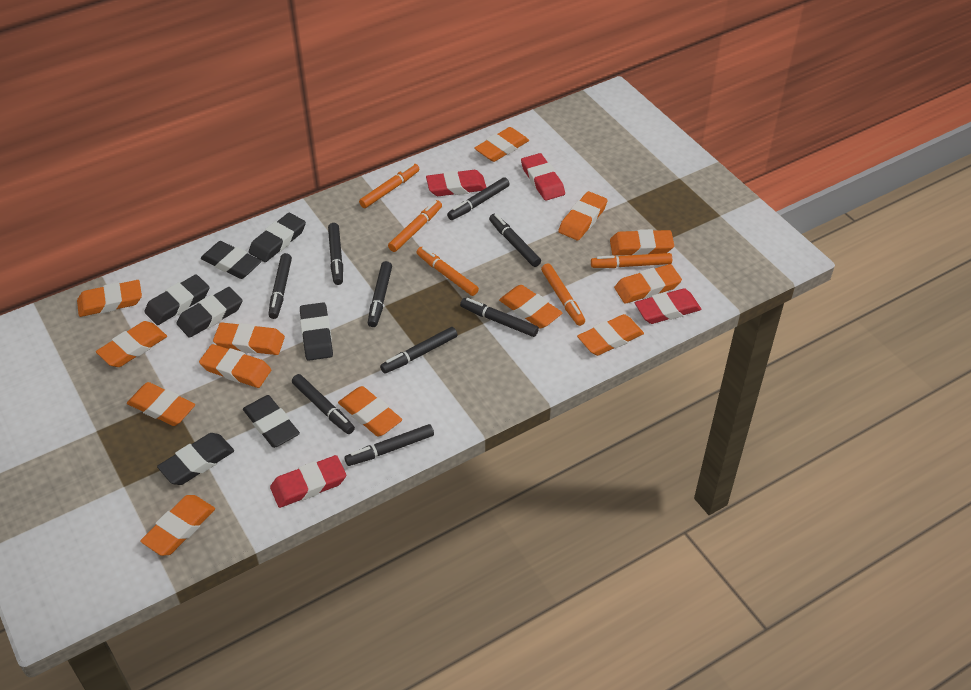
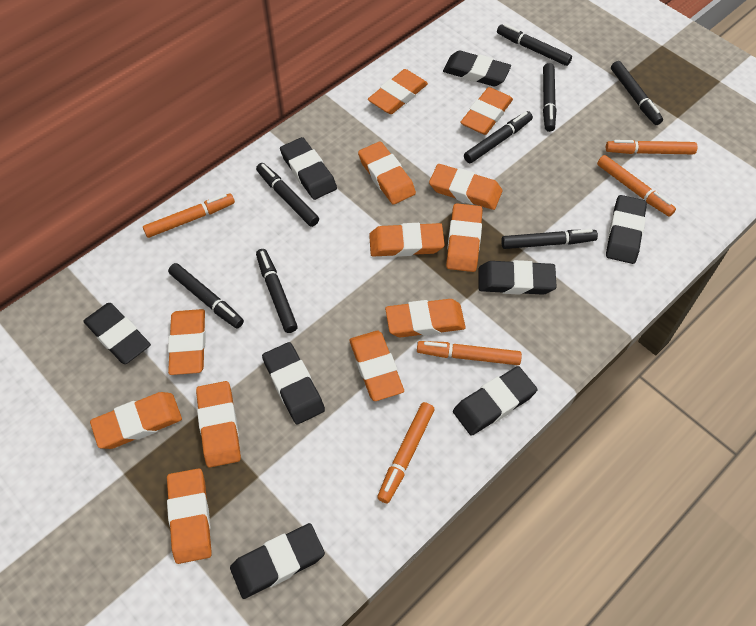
black eraser: 7 -> 8
black marker: 9 -> 8
orange eraser: 13 -> 12
red eraser: 4 -> 0

